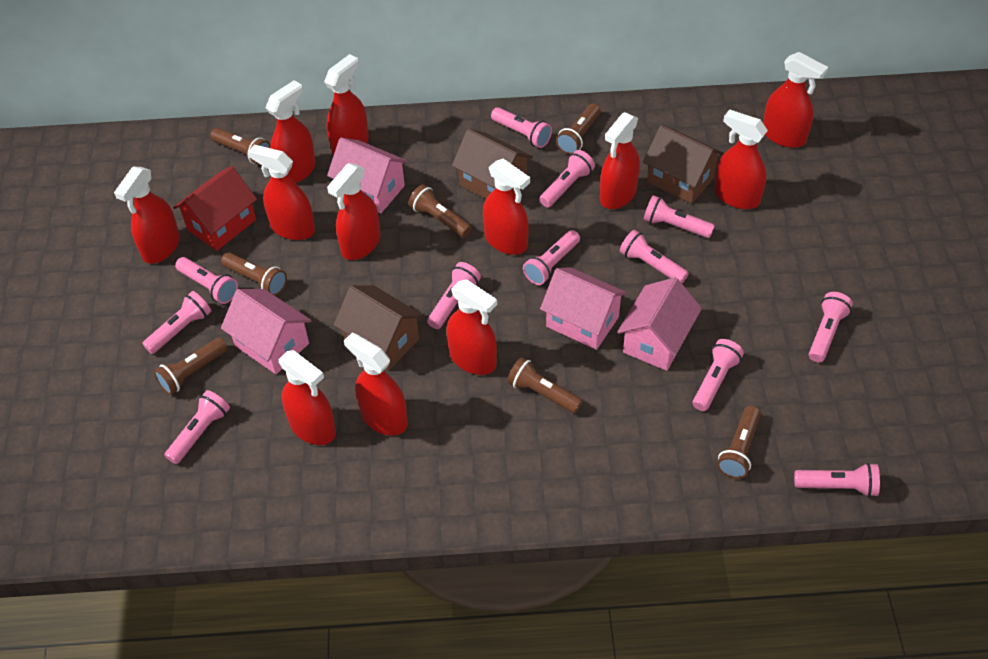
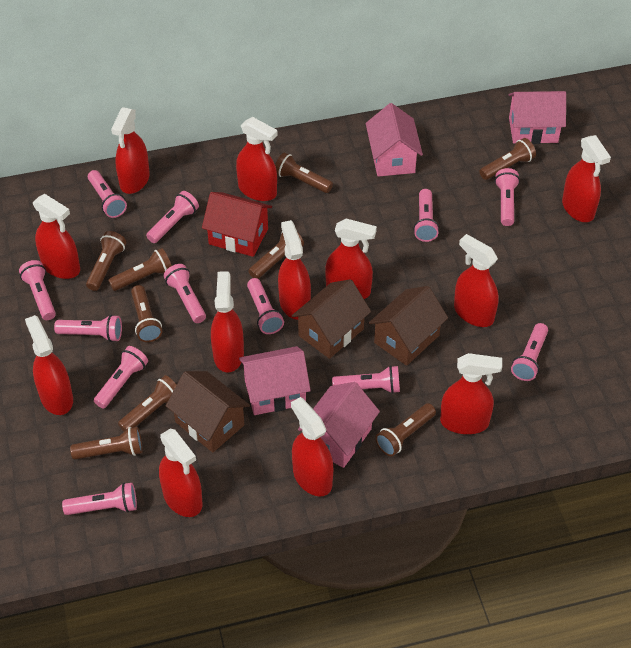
brown flashlight: 7 -> 9

